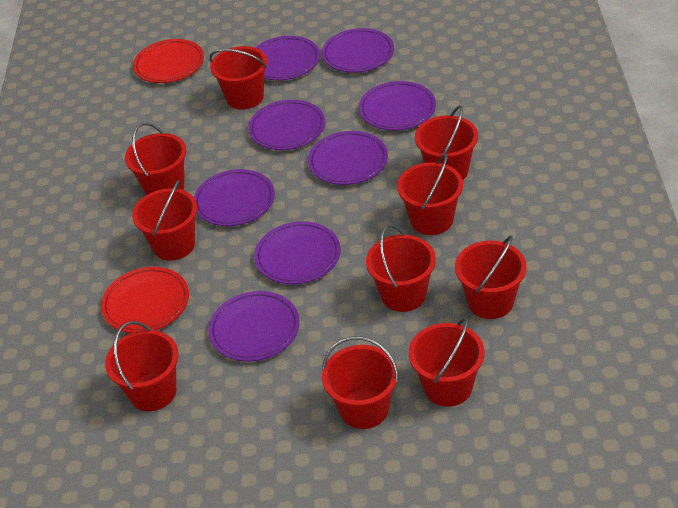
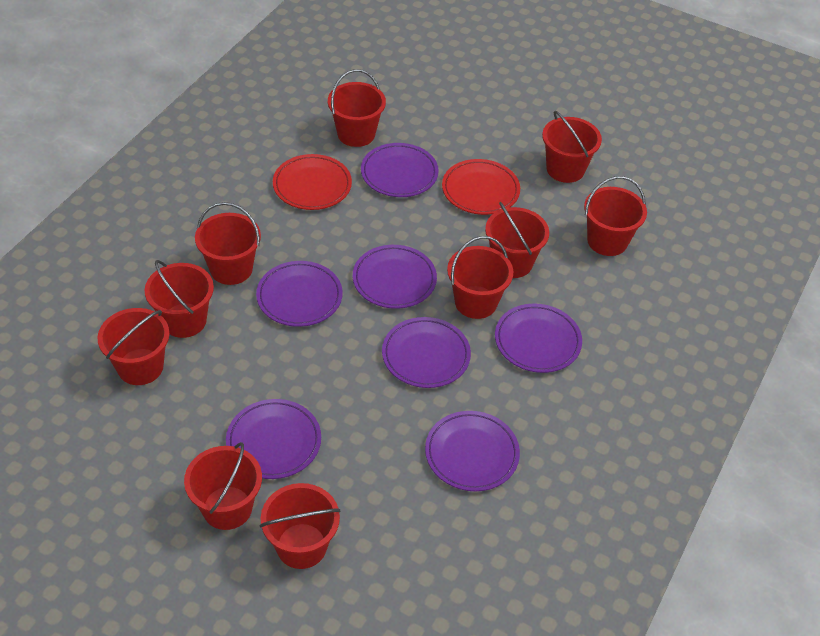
purple plate: 8 -> 7

